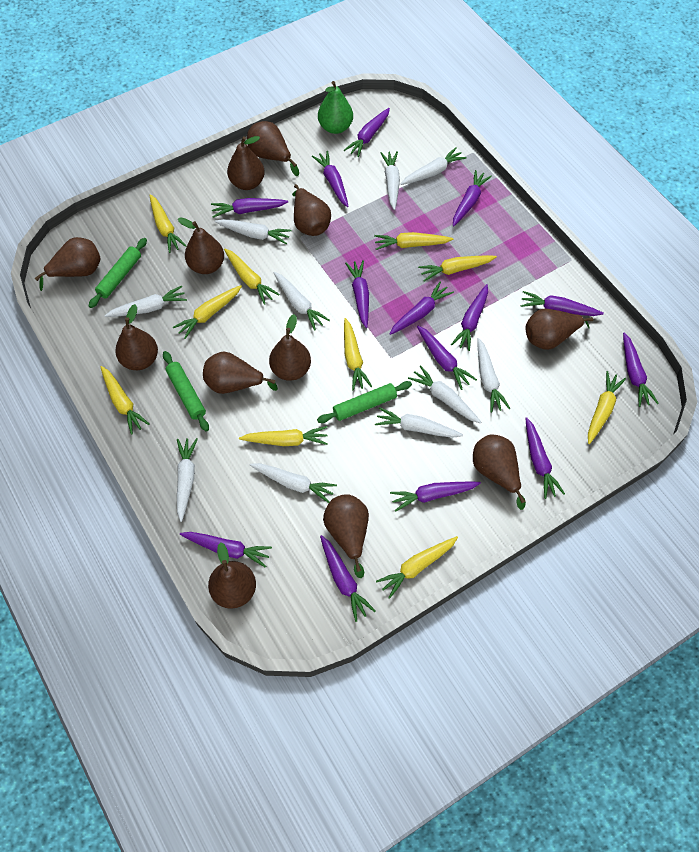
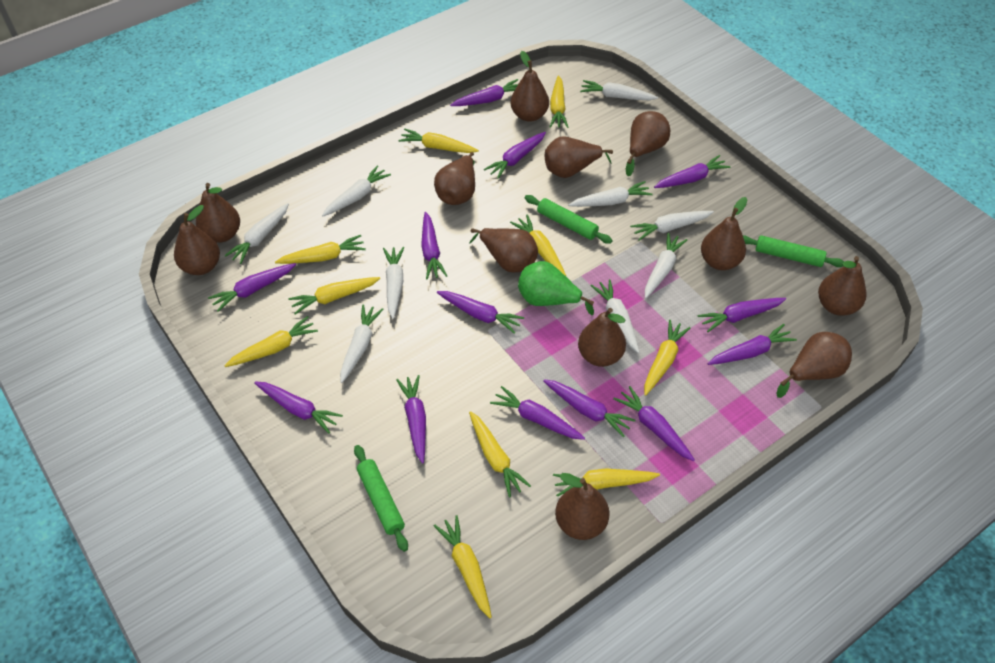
purple carrot: 14 -> 13
white carrot: 10 -> 9

